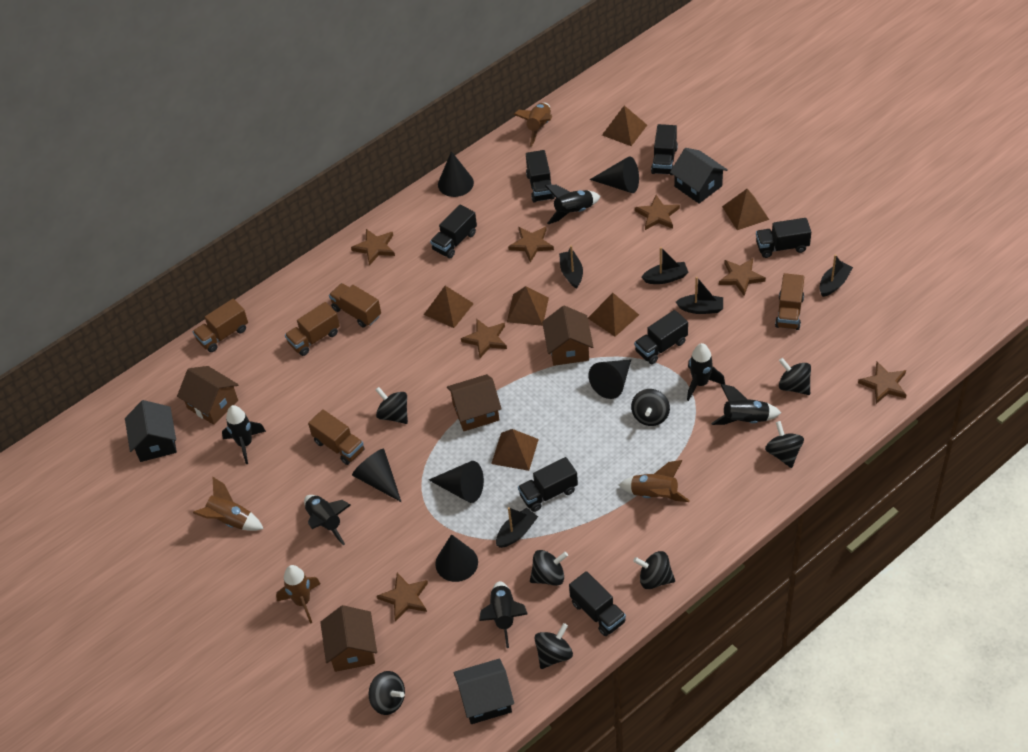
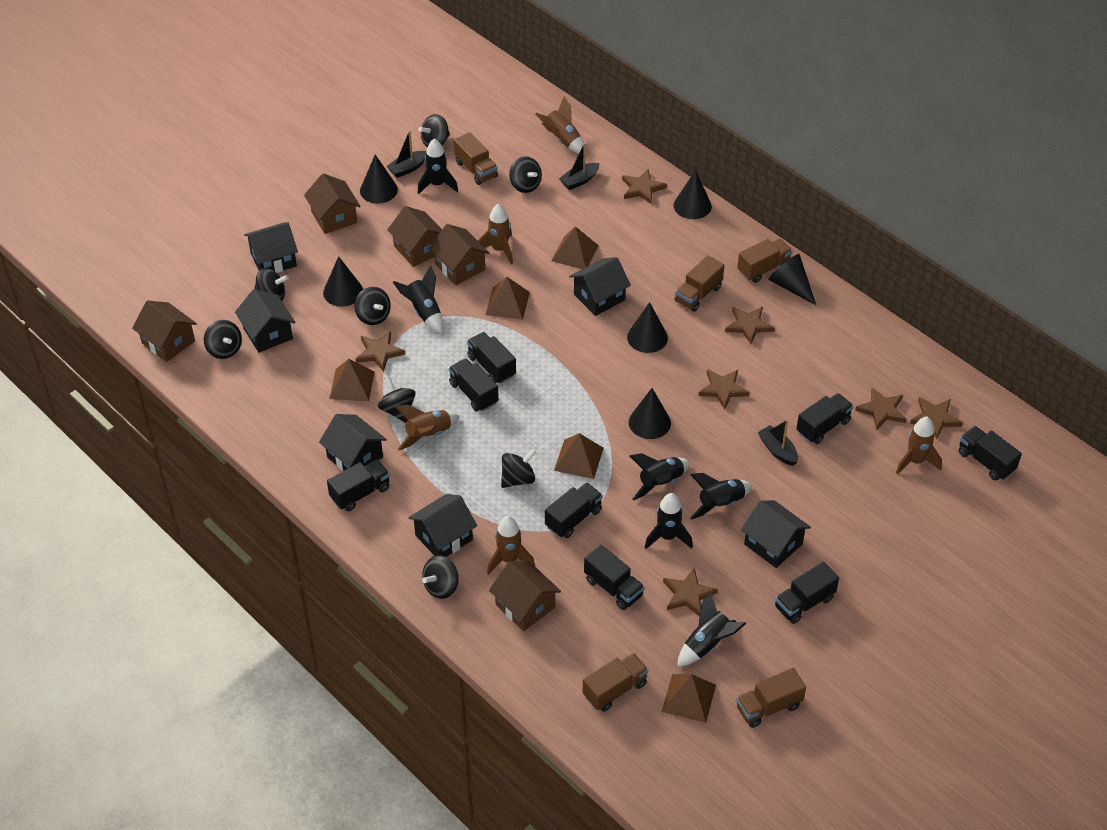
black boat: 5 -> 3
black house: 3 -> 6
black truck: 7 -> 8
brown house: 4 -> 5
brown pyramid: 6 -> 5
brown rocket: 4 -> 5

